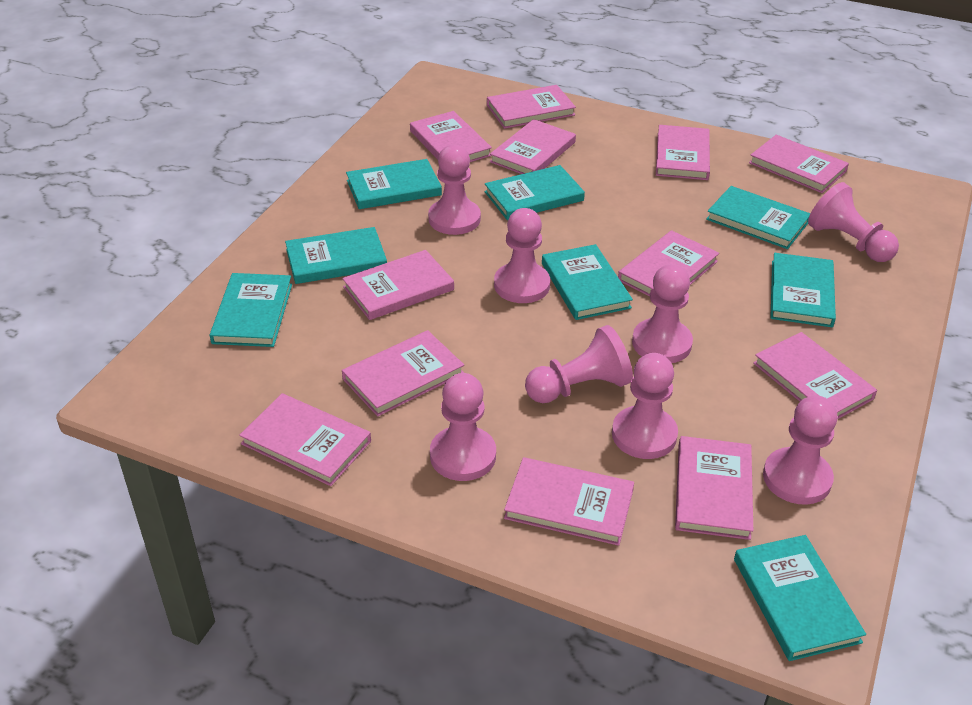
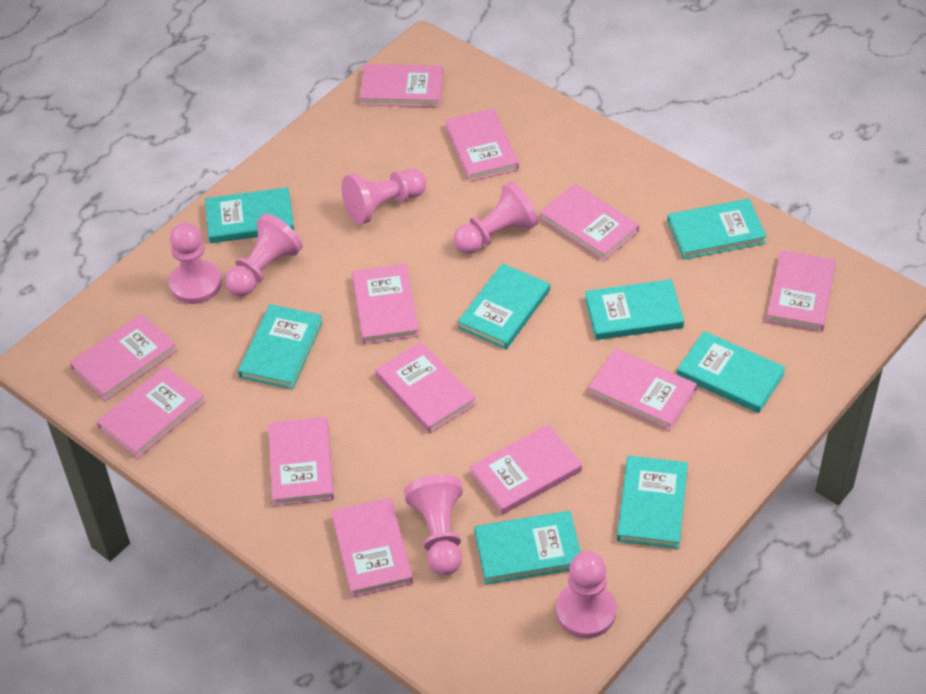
pink pawn: 8 -> 6

